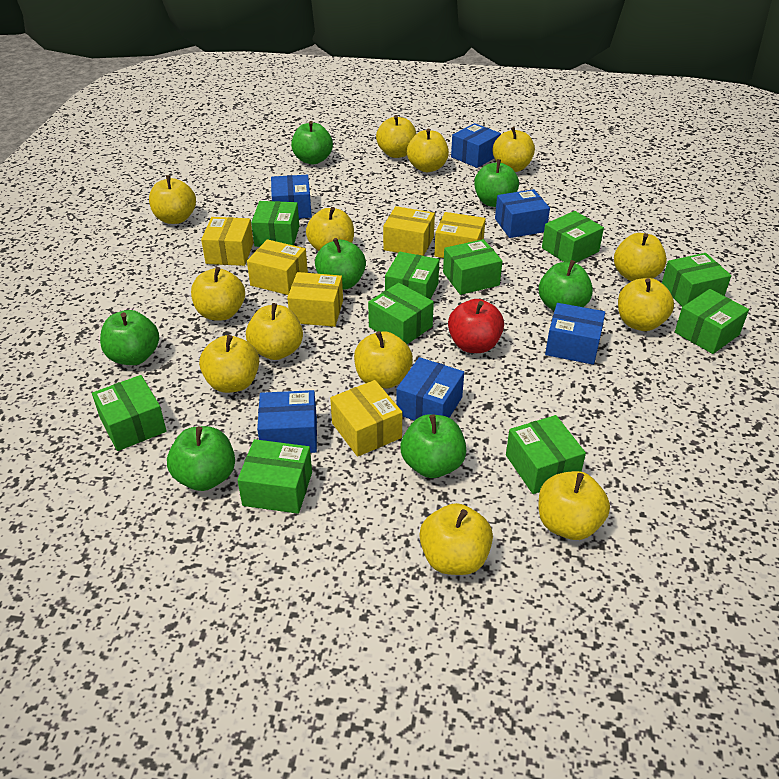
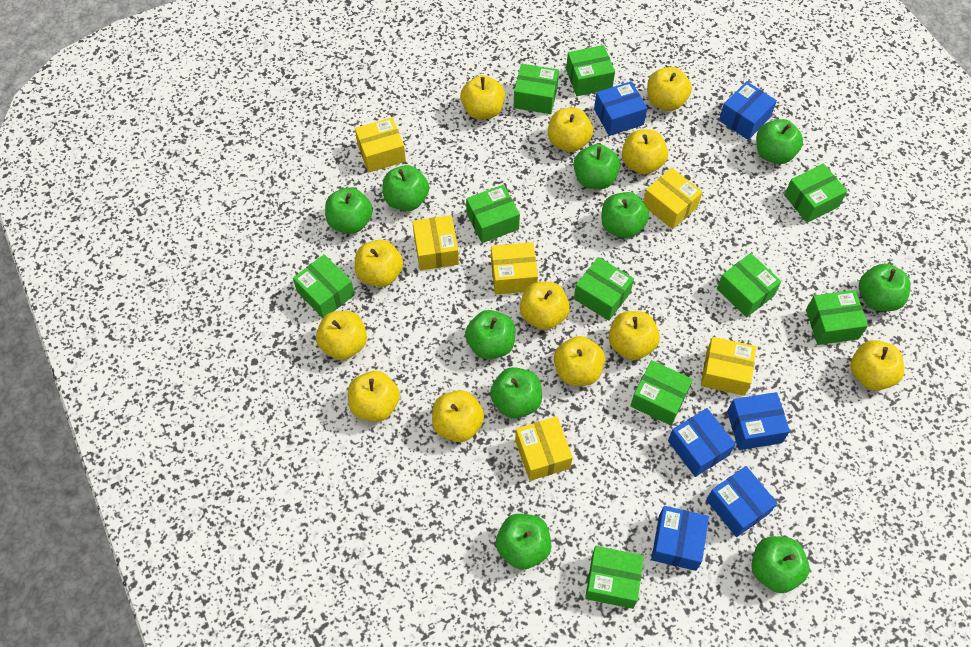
green apple: 7 -> 10
red apple: 1 -> 0
yellow apple: 13 -> 12

